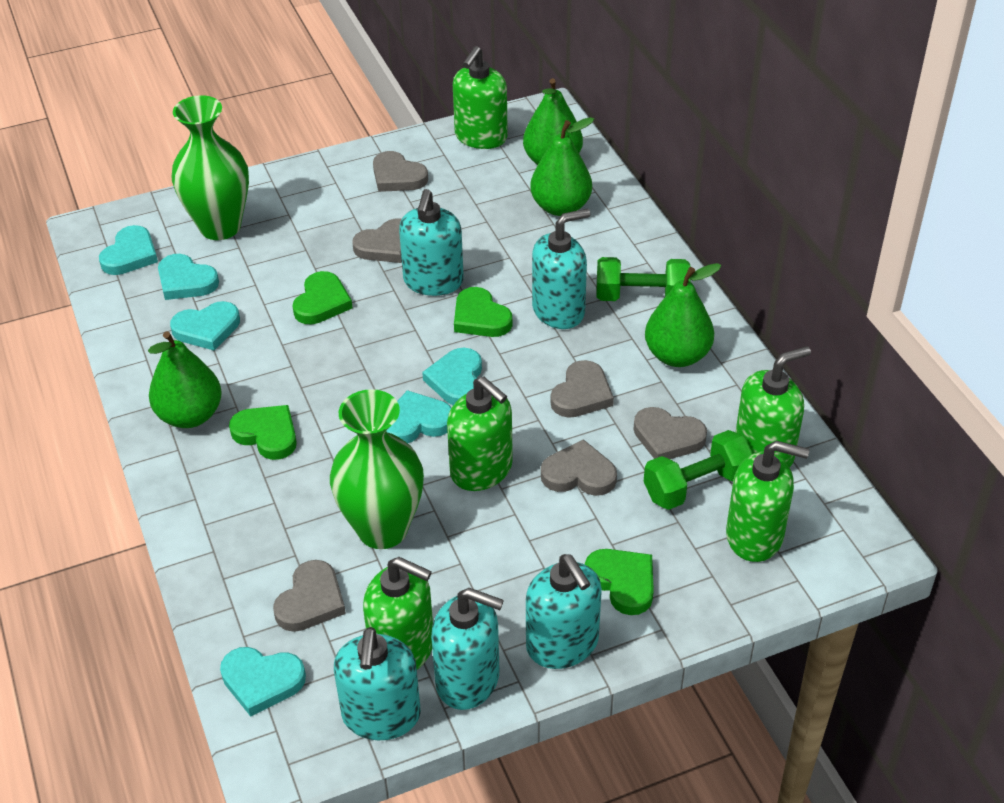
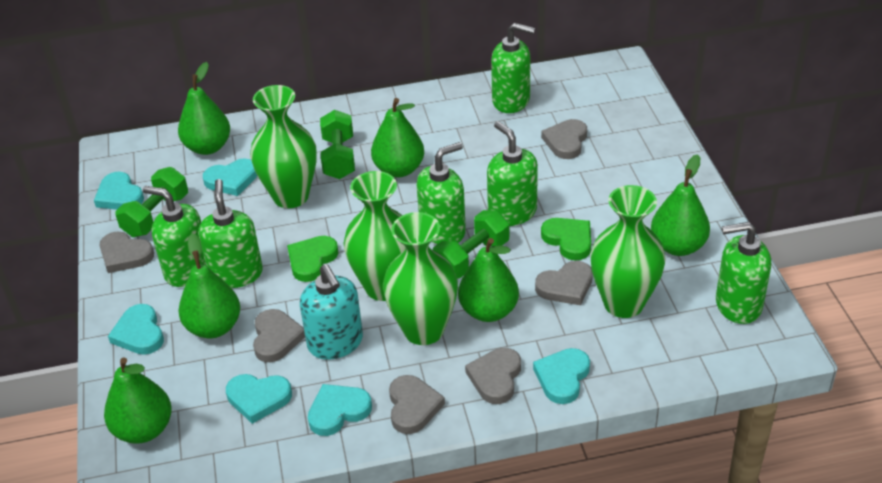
green dumbbell: 2 -> 3
green heart: 4 -> 2
green pear: 4 -> 6
green soap dispenser: 5 -> 6
green vase: 2 -> 4
turquoise soap dispenser: 5 -> 1

